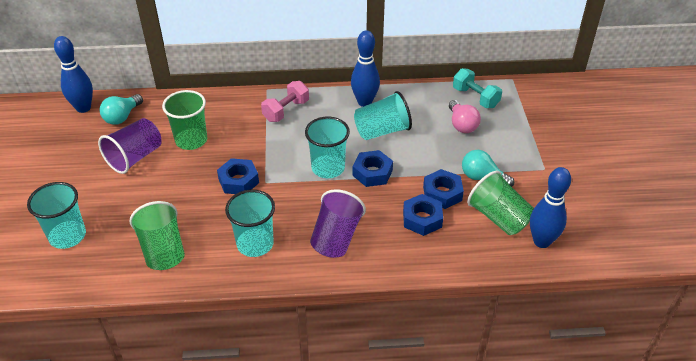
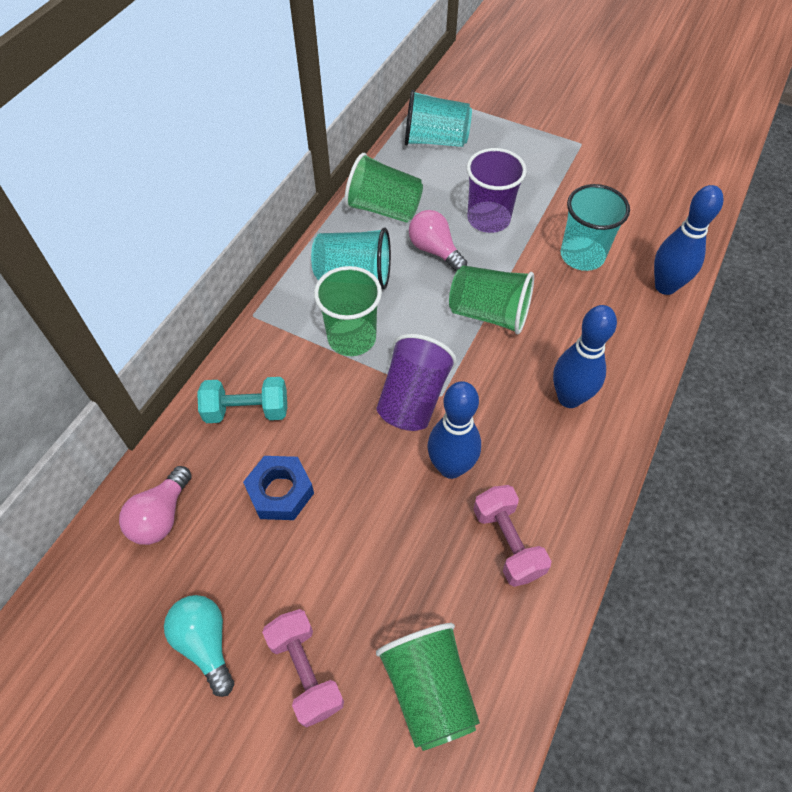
blue nut: 4 -> 1
green cup: 3 -> 4
pink dumbbell: 1 -> 2
pink light bulb: 1 -> 2
turquoise cup: 4 -> 3
turquoise light bulb: 2 -> 1

